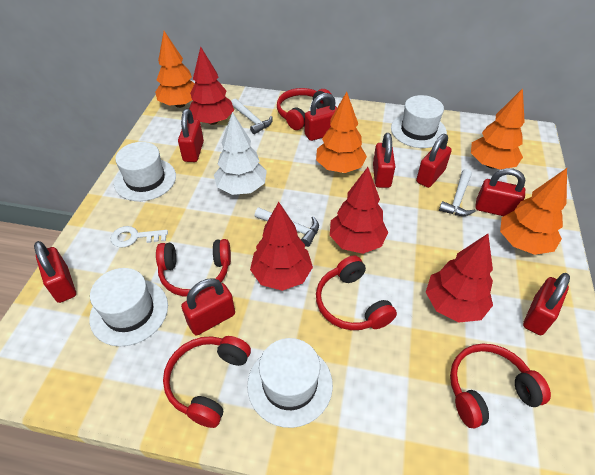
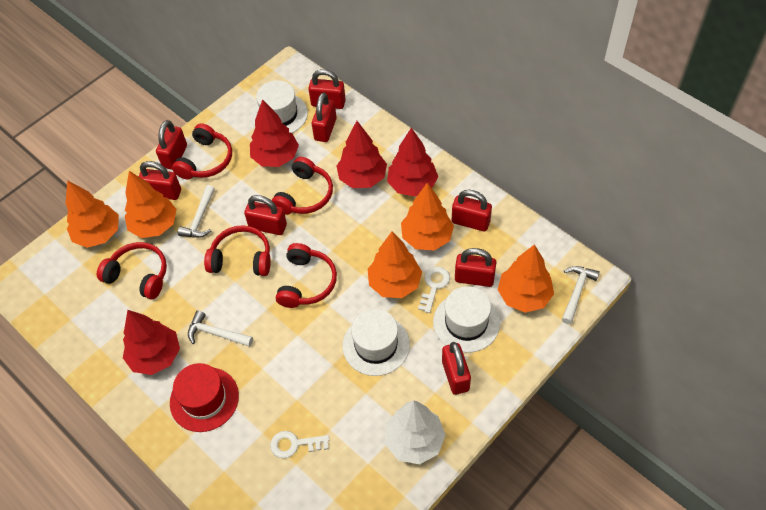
orange tree: 4 -> 5
red hat: 0 -> 1
white hat: 4 -> 3
white key: 1 -> 2

